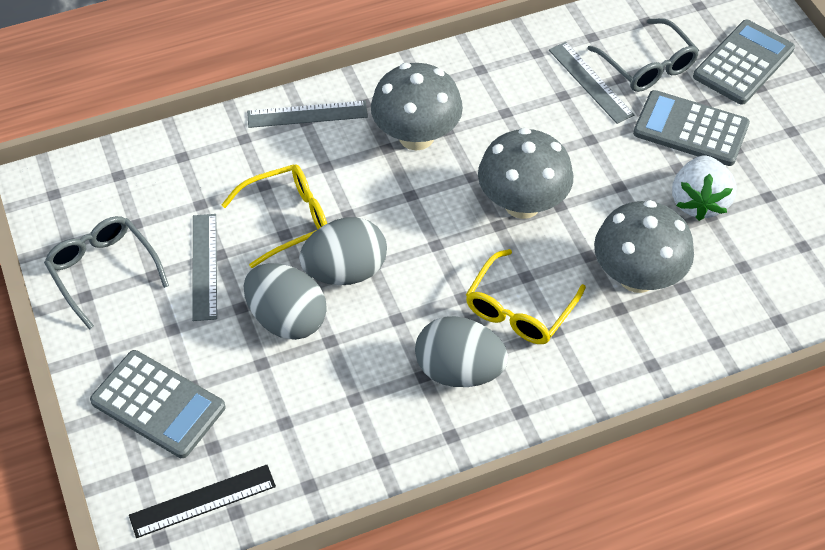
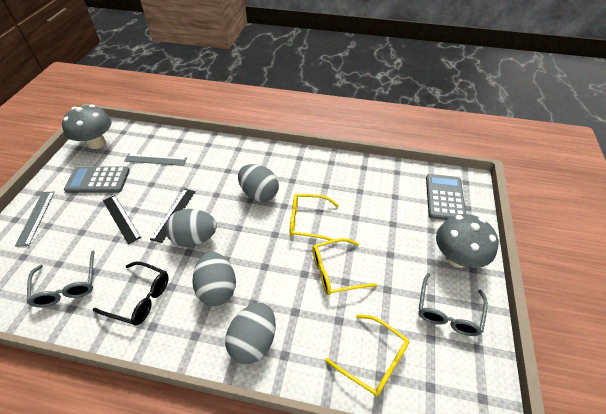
black glasses: 0 -> 1
black ruler: 1 -> 2
grey calculator: 3 -> 2
grey egg: 3 -> 4
grey mushroom: 3 -> 2
grey ruler: 3 -> 2
white strawberry: 1 -> 0
yellow glasses: 2 -> 3

